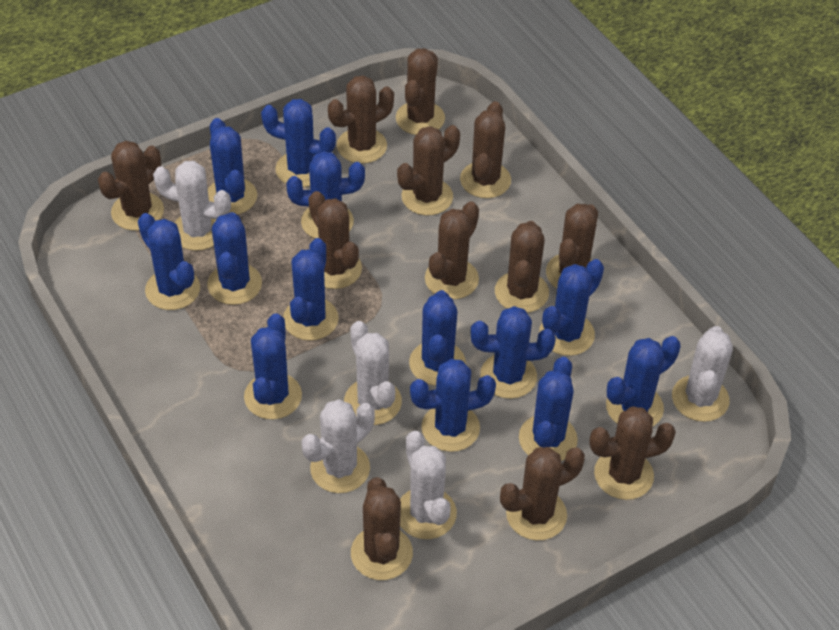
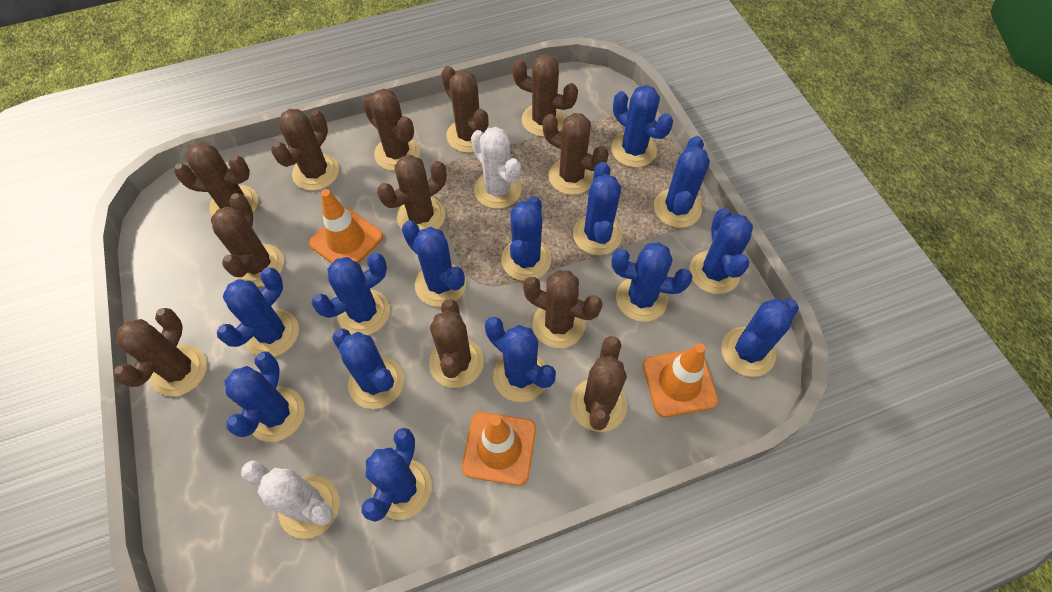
blue cactus: 13 -> 14
orange traffic cone: 0 -> 3
white cactus: 5 -> 2

